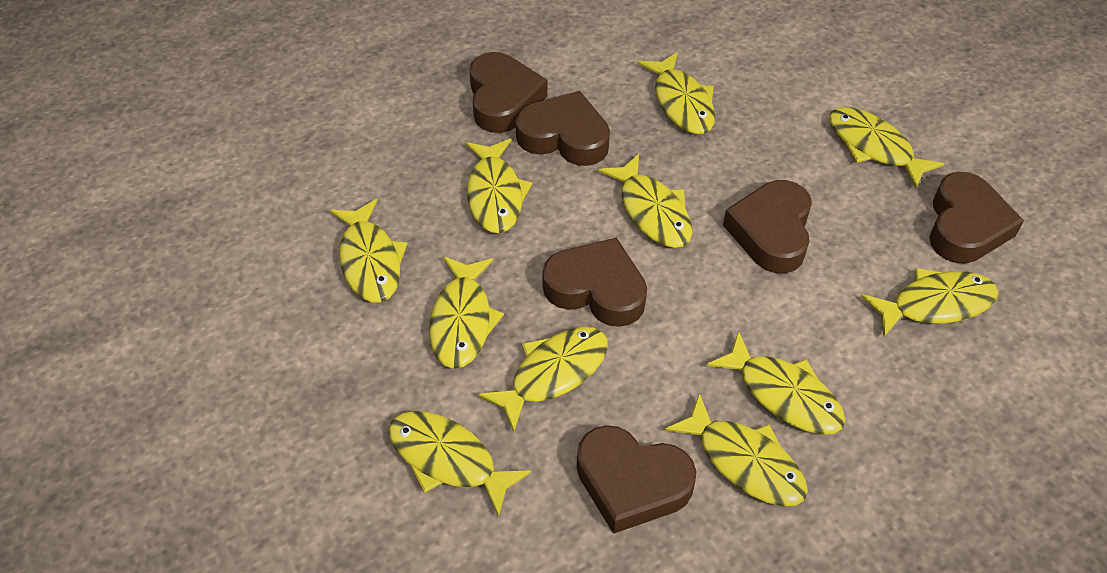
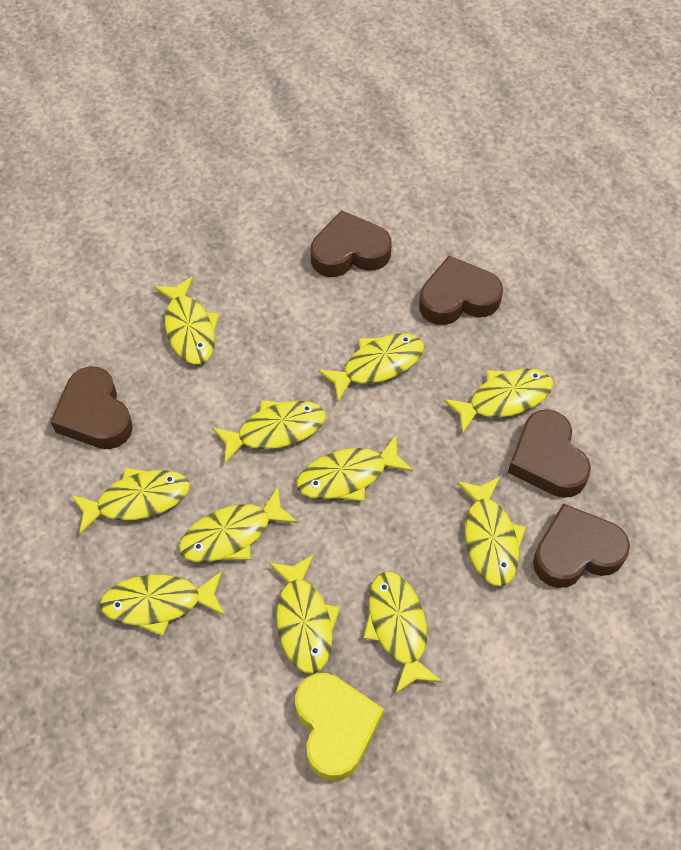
brown heart: 6 -> 5
yellow heart: 0 -> 1

